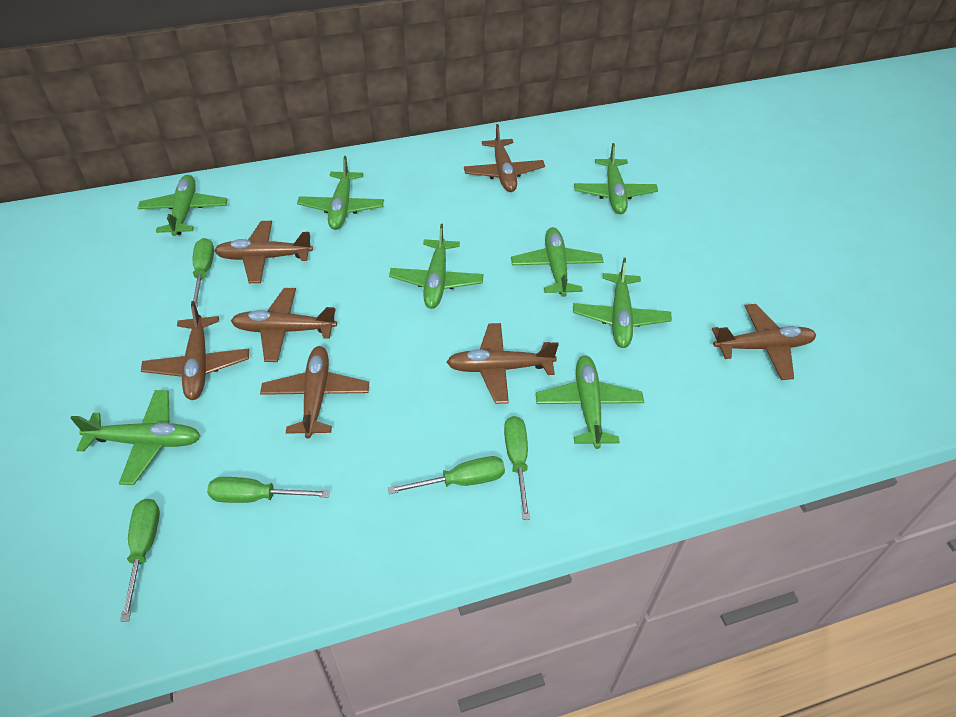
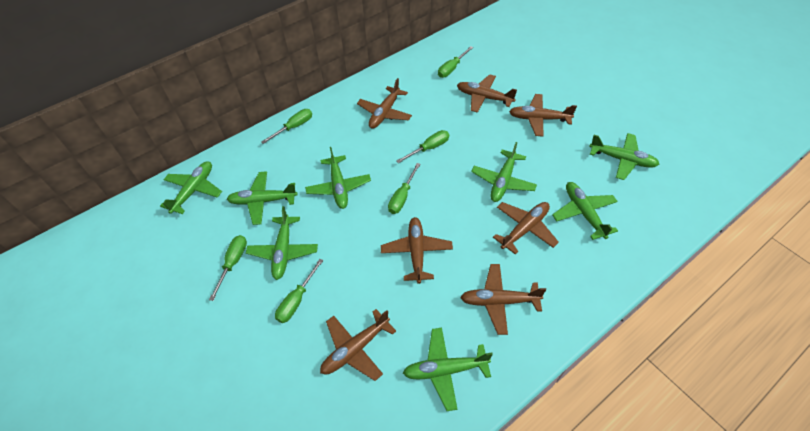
green screwdriver: 5 -> 6

